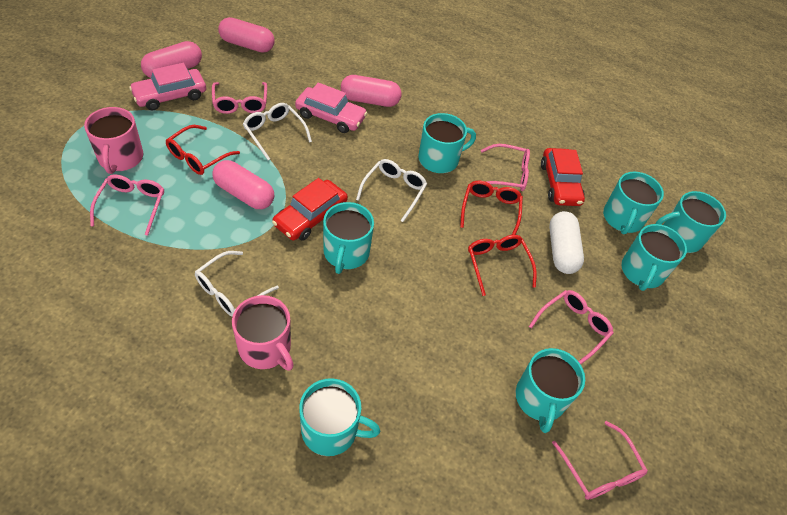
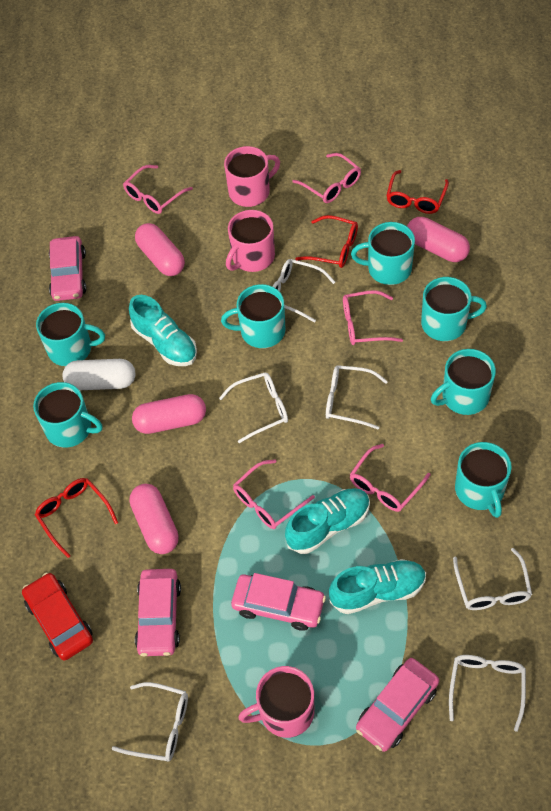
pink car: 2 -> 4
pink mug: 2 -> 3
red car: 2 -> 1
turquoise shoe: 0 -> 3
white glasses: 3 -> 6

